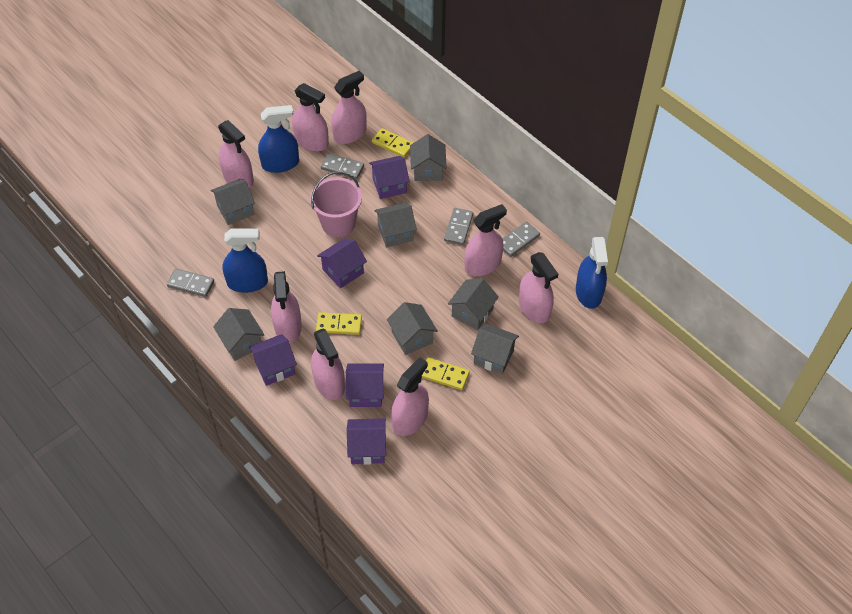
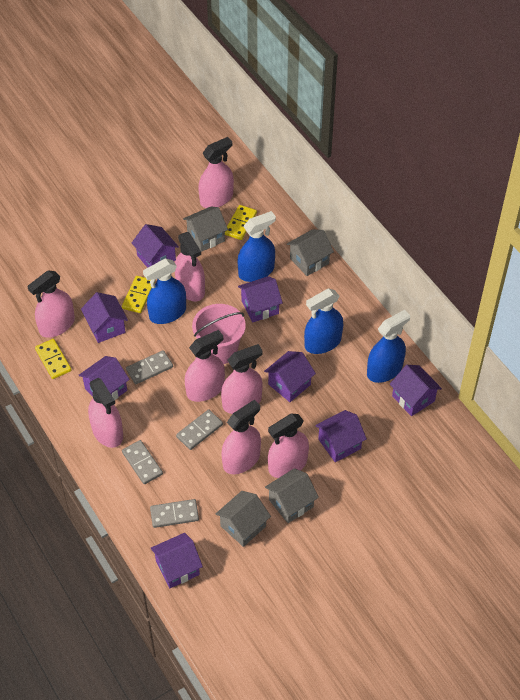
blue spray bottle: 3 -> 4
grey house: 7 -> 4
purple house: 5 -> 8

